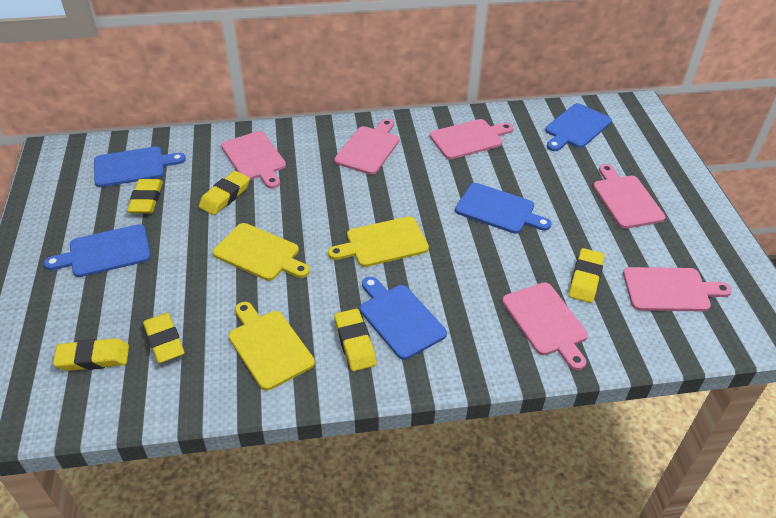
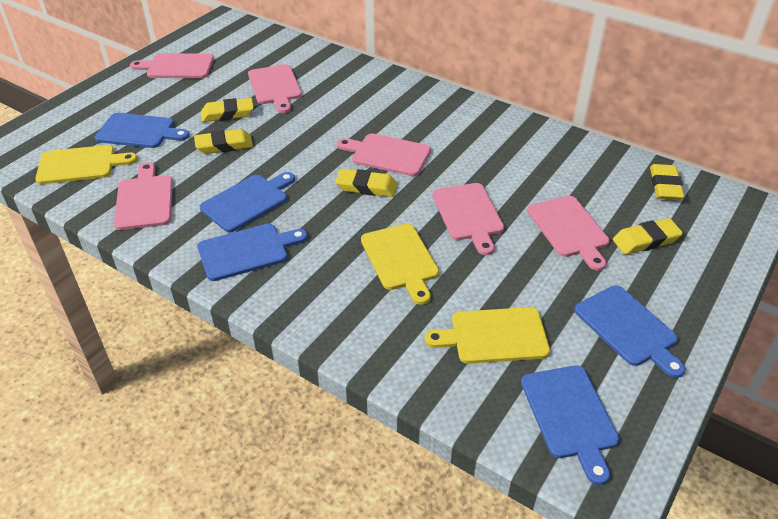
yellow eraser: 6 -> 5

